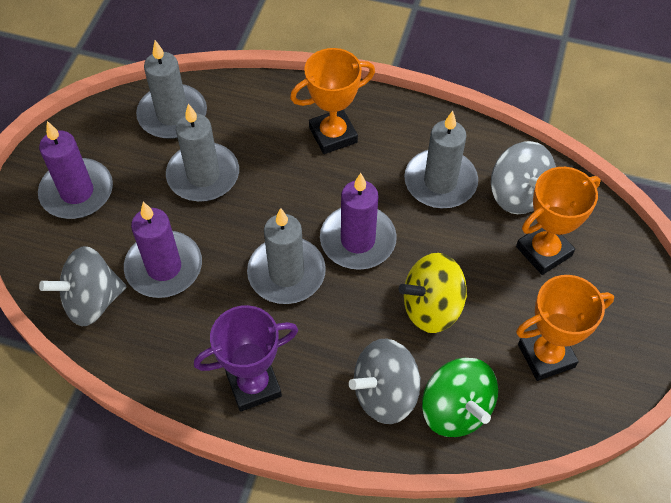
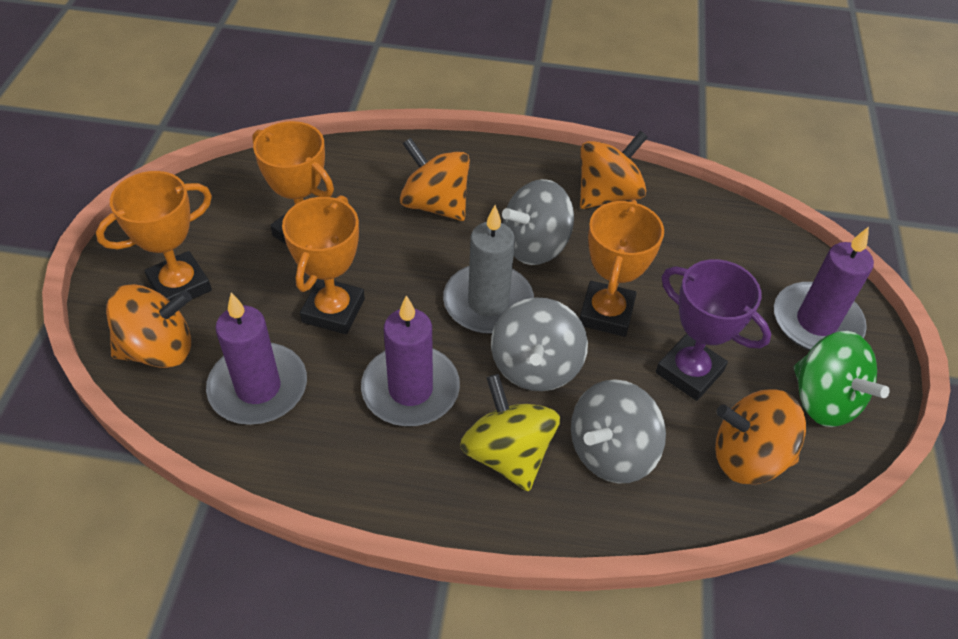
grey candle: 4 -> 1
orange spinning top: 0 -> 4
orange trophy: 3 -> 4

